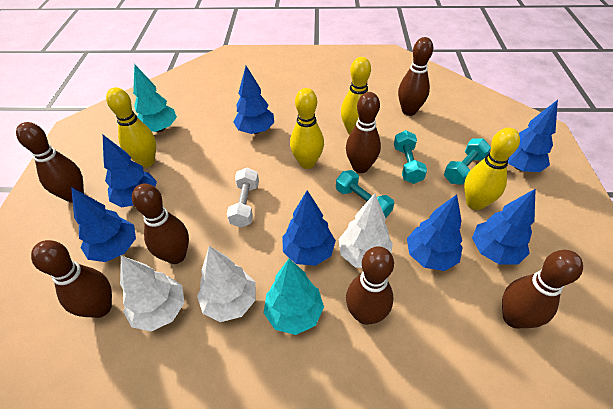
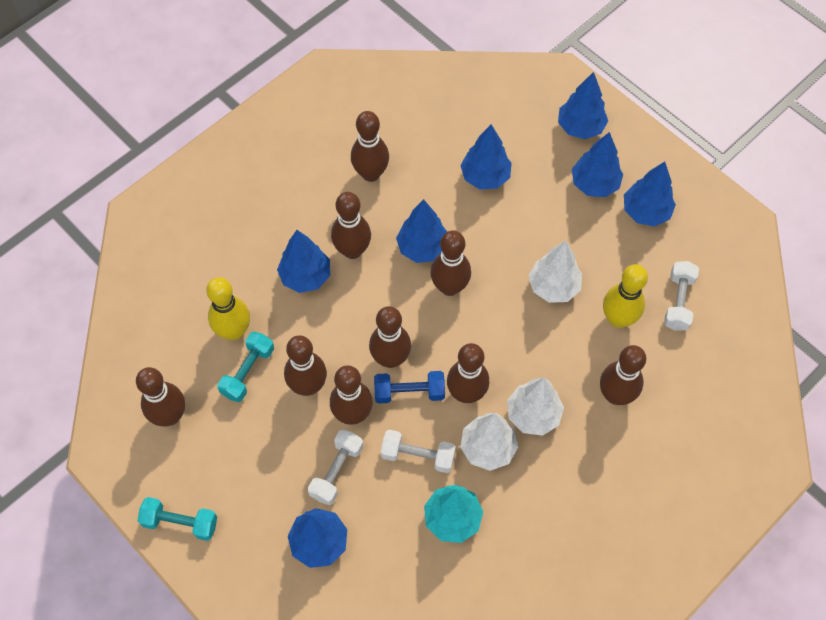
blue dumbbell: 0 -> 1
brown bowling pin: 7 -> 9
turquoise dumbbell: 3 -> 2
turquoise tree: 2 -> 1
white dumbbell: 1 -> 3
yellow bowling pin: 4 -> 2

